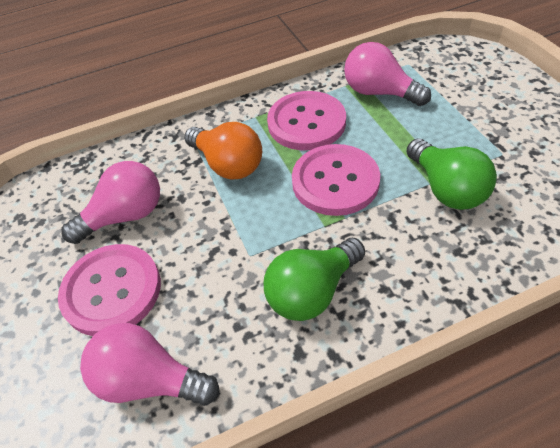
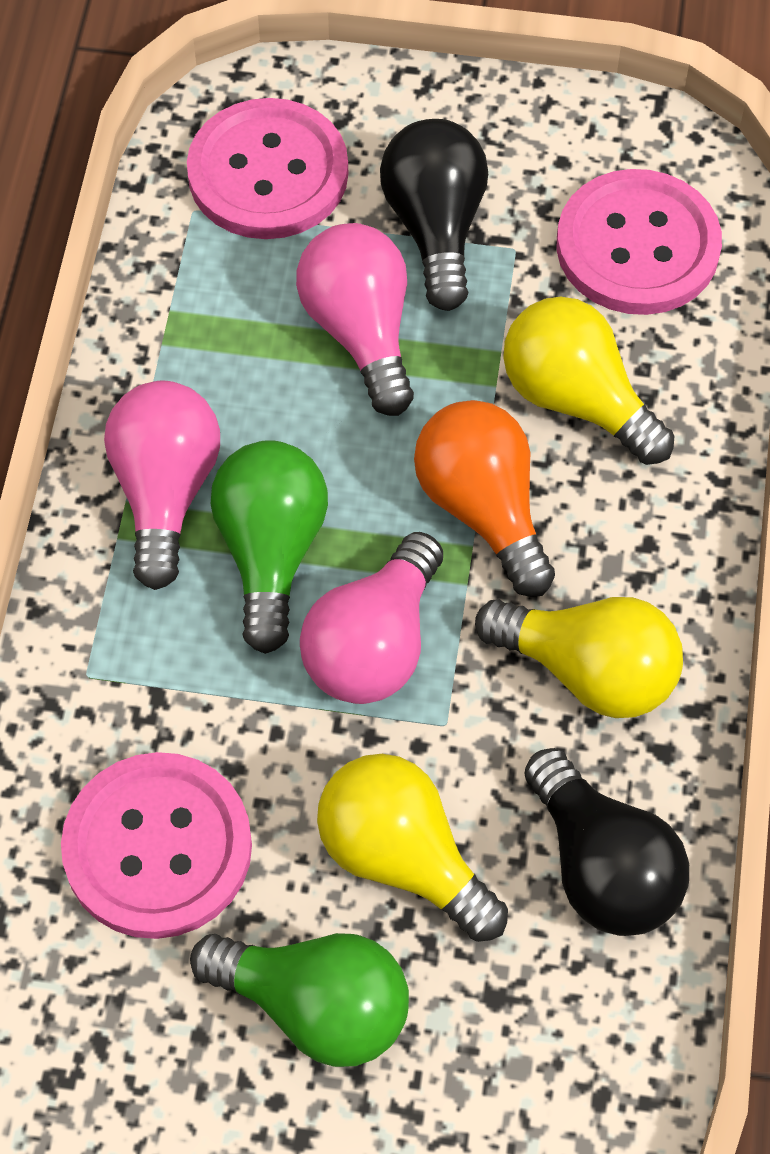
black light bulb: 0 -> 2
yellow light bulb: 0 -> 3

